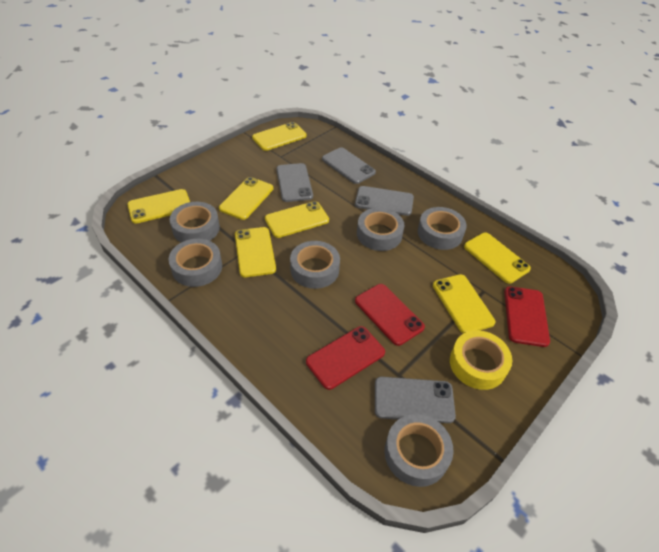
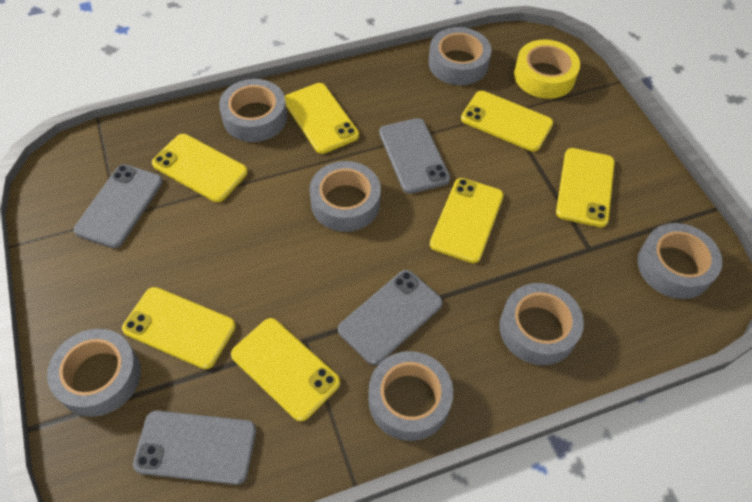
grey tape: 6 -> 7
red phone: 3 -> 0

